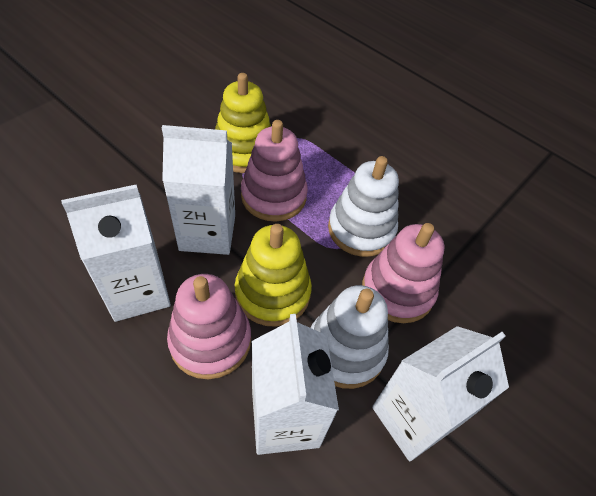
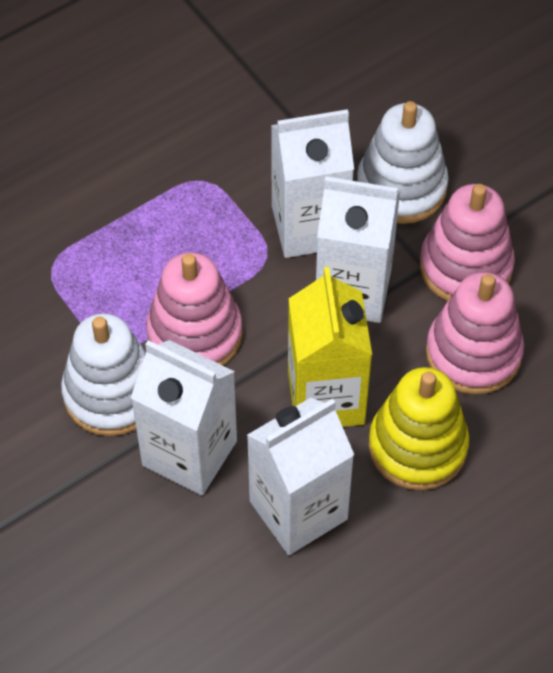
yellow carton: 0 -> 1
yellow stacking toy: 2 -> 1

